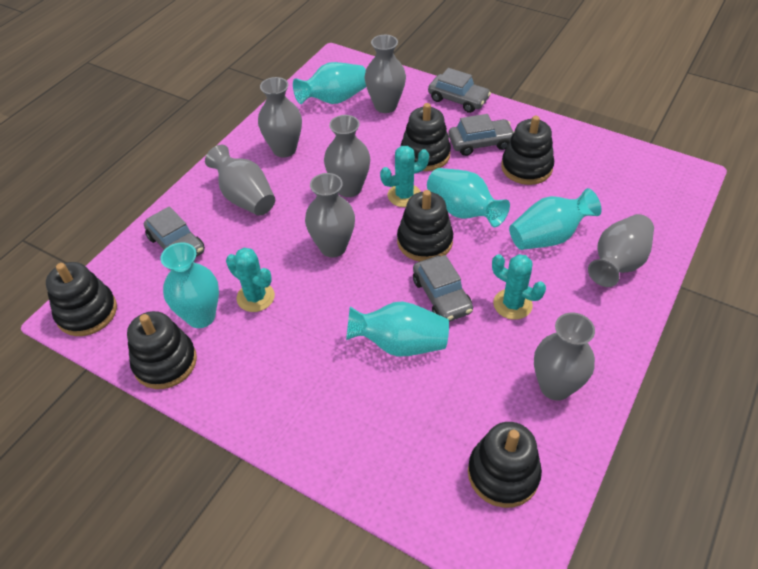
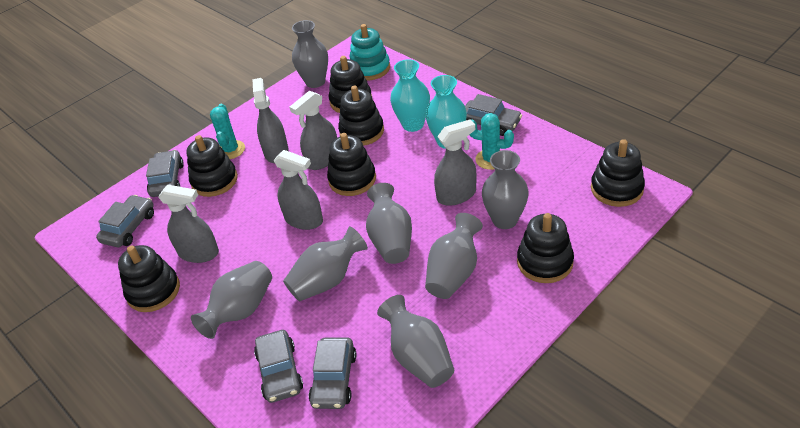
black stacking toy: 6 -> 7
grey car: 4 -> 5
grey spray bottle: 0 -> 5
turquoise cactus: 3 -> 2
turquoise stacking toy: 0 -> 1
turquoise vase: 5 -> 2

